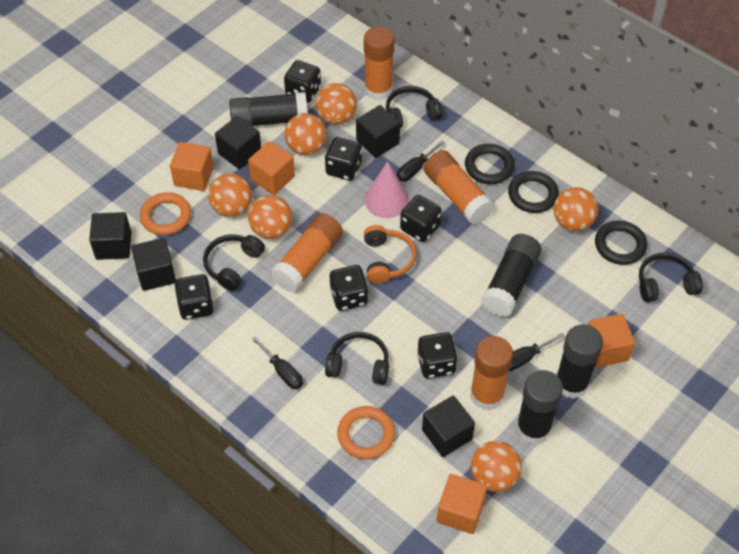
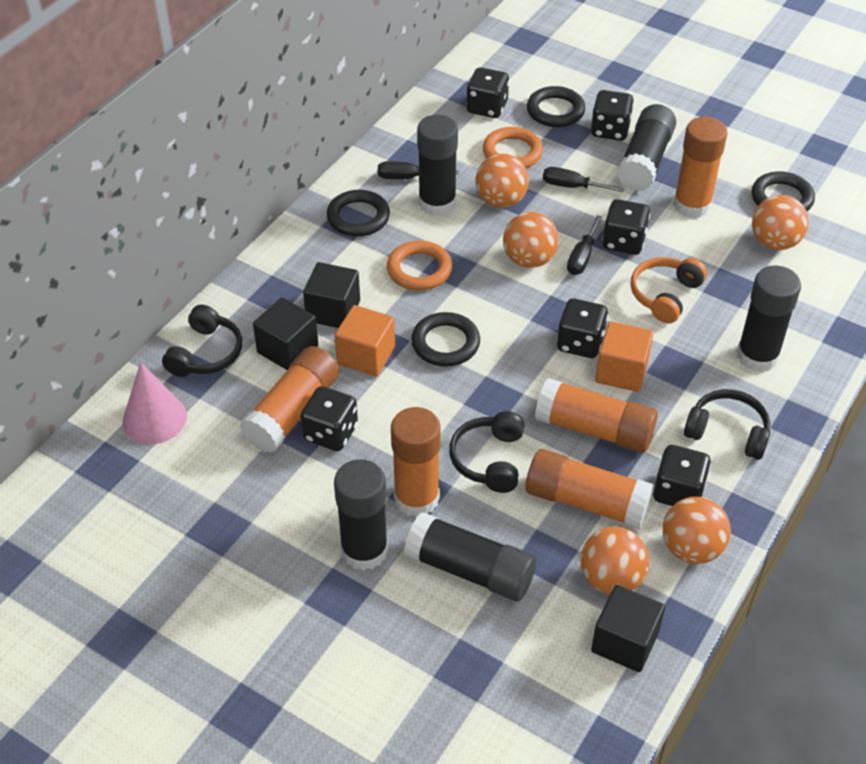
black cube: 5 -> 3
black glue stick: 4 -> 5
black headphones: 4 -> 3
black ring: 3 -> 4
orange ball: 6 -> 5
orange cube: 4 -> 2
orange glue stick: 4 -> 5

